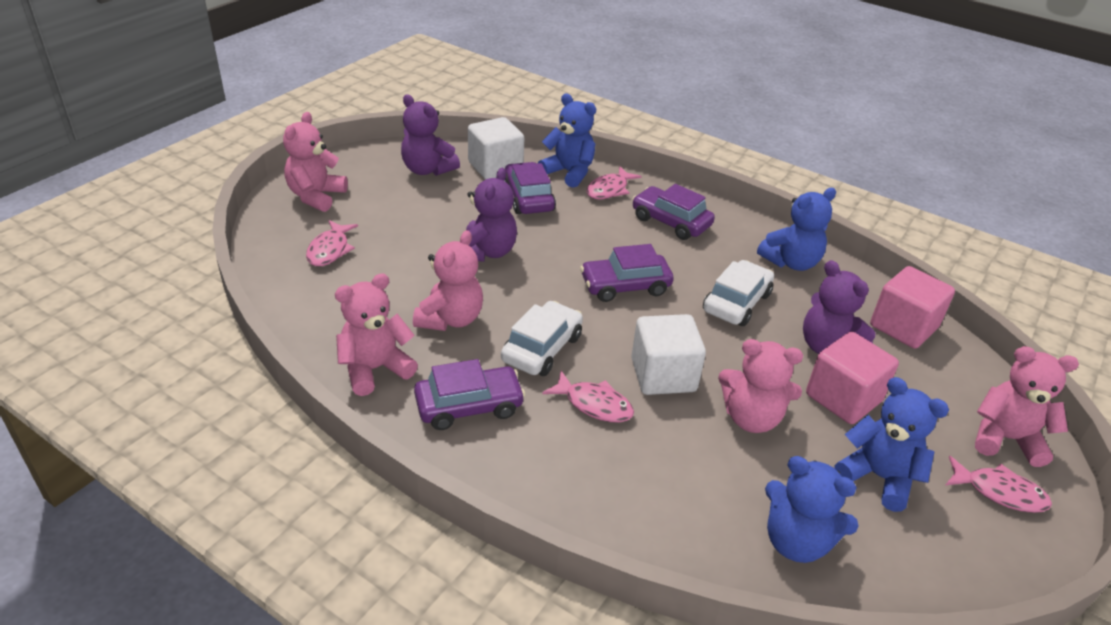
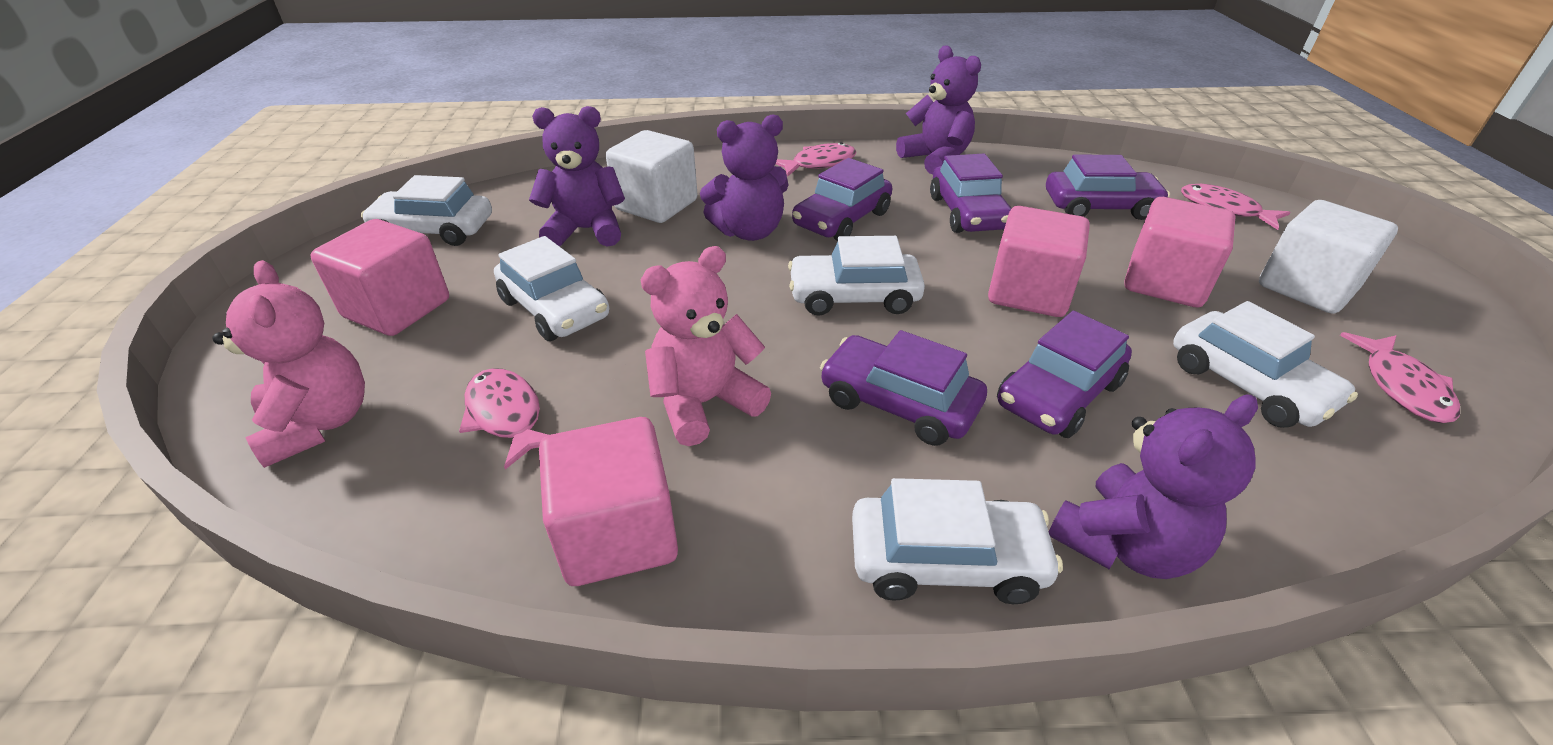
blue teddy bear: 4 -> 0
pink cube: 2 -> 4
pink teddy bear: 5 -> 2
purple car: 4 -> 5
purple teddy bear: 3 -> 4
white car: 2 -> 5

